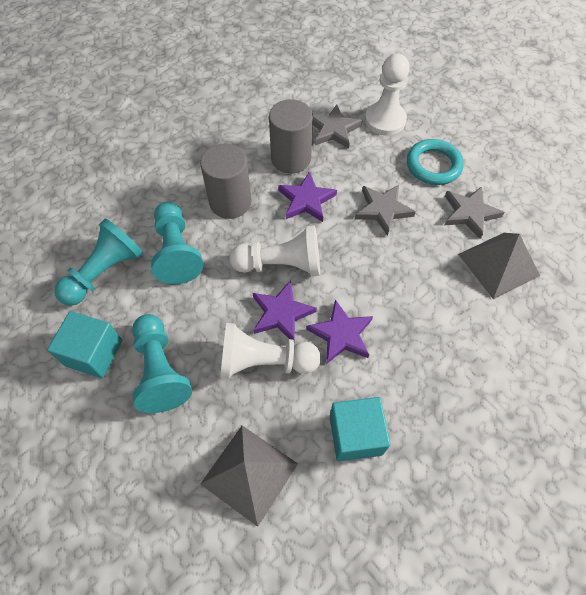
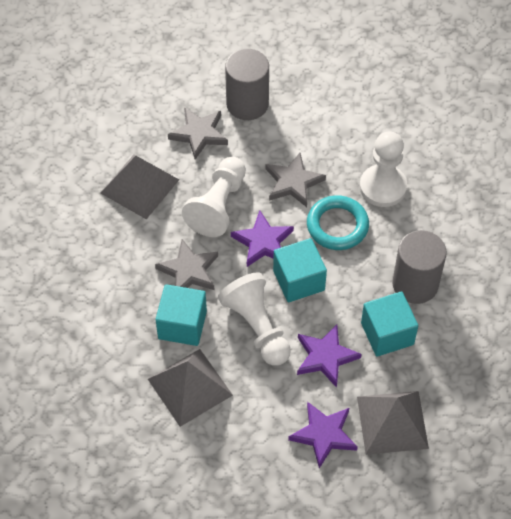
grey pyramid: 2 -> 3
turquoise cube: 2 -> 3
turquoise pawn: 3 -> 0

